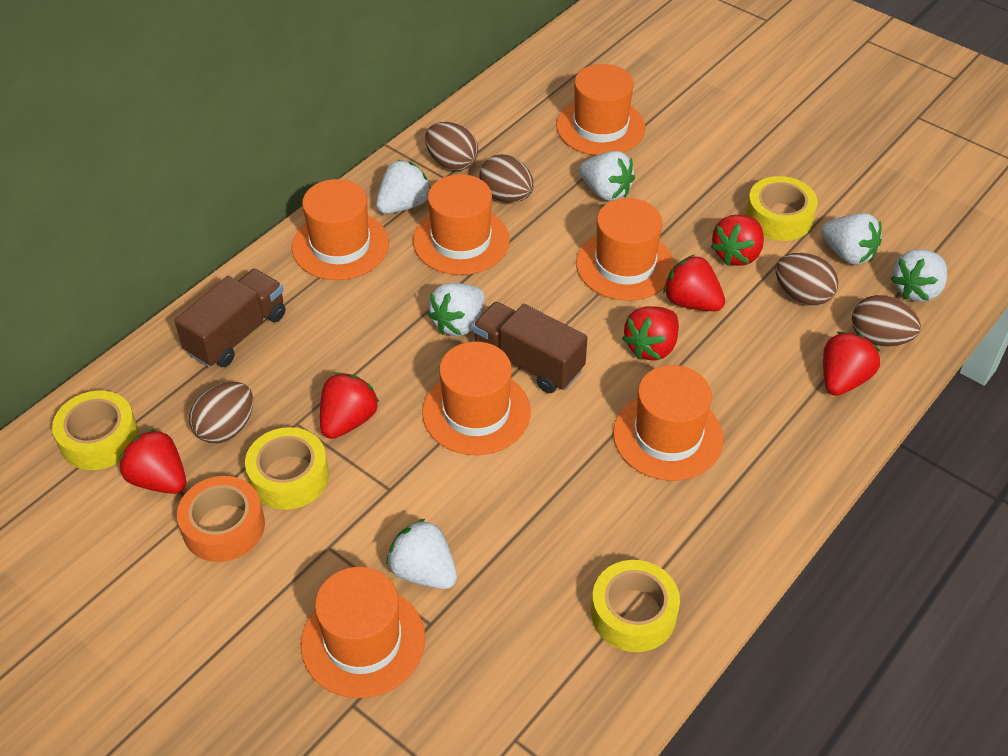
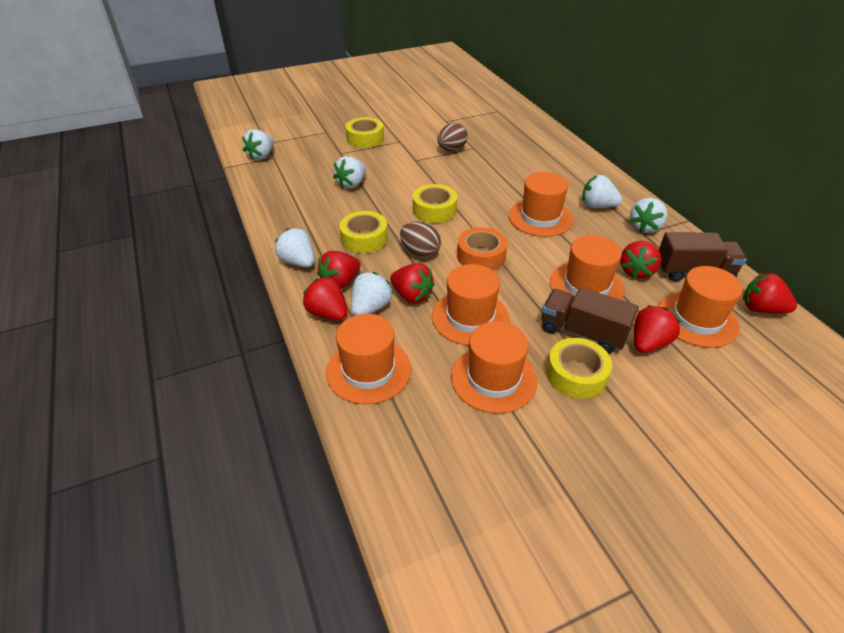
brown egg: 5 -> 2
orange hat: 7 -> 6

